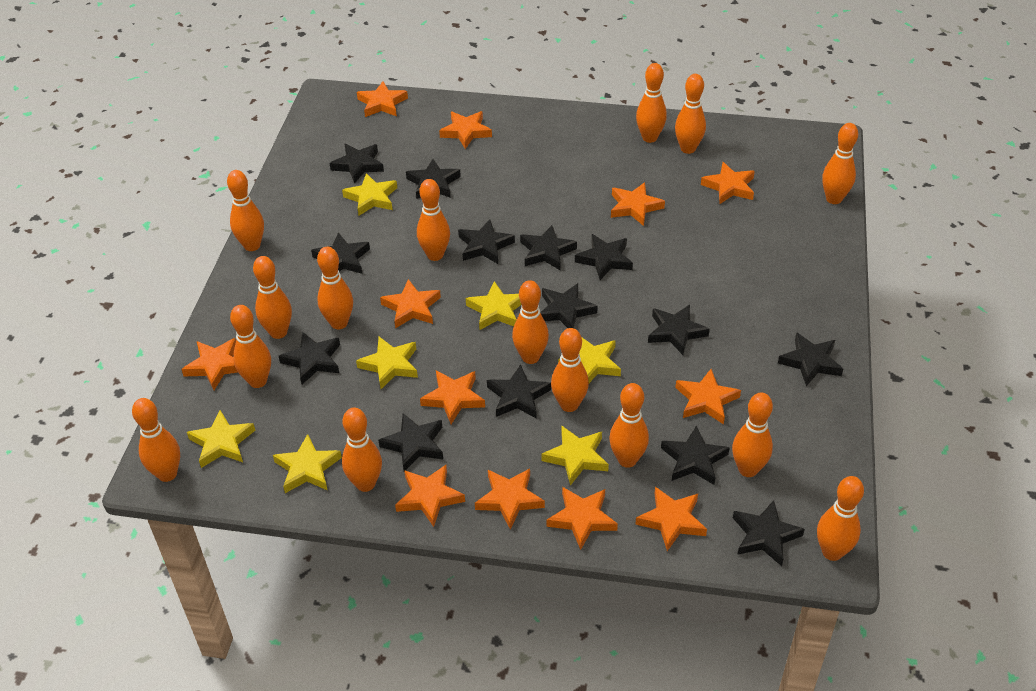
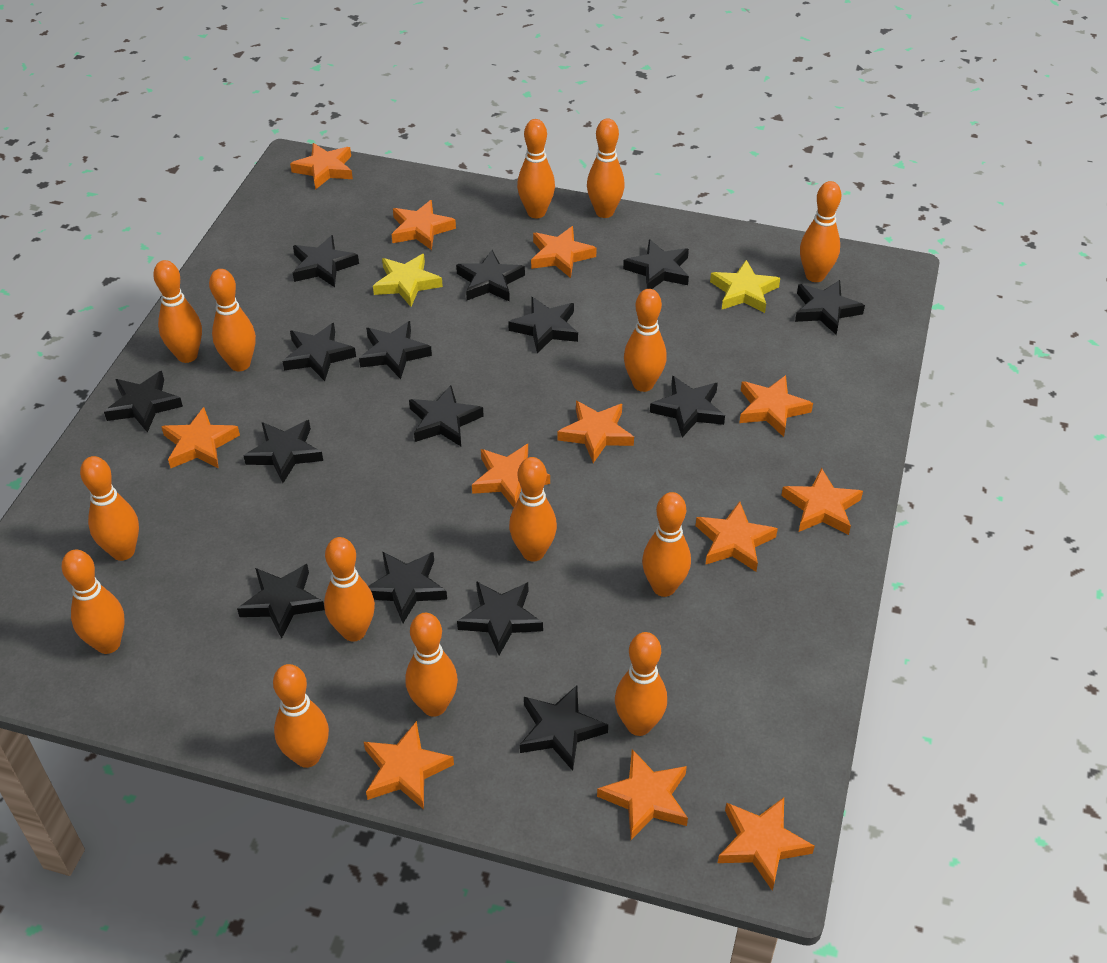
black star: 14 -> 15
orange bowling pin: 15 -> 14
yellow star: 7 -> 2

